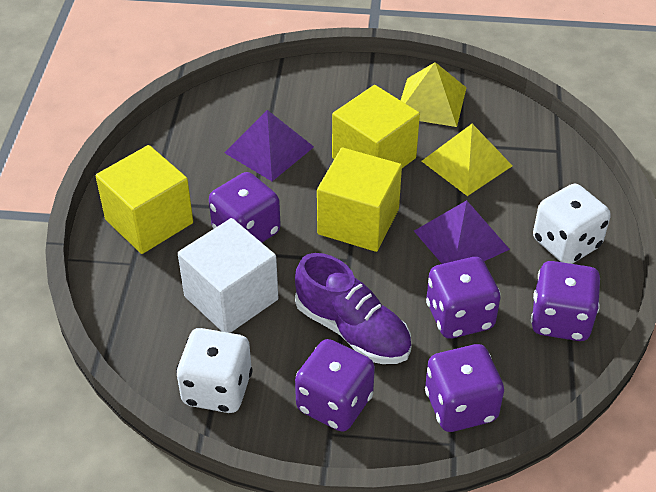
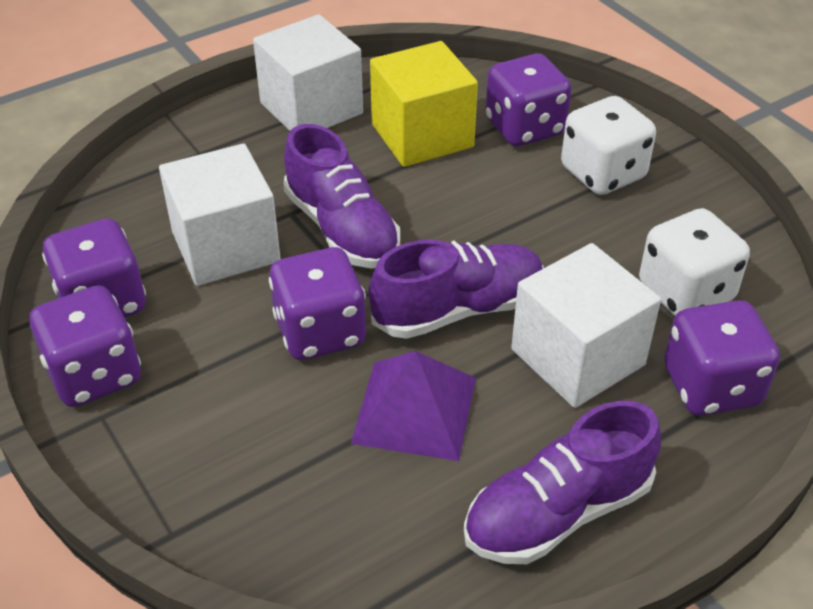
purple pyramid: 2 -> 1
purple shoe: 1 -> 3
white cube: 1 -> 3
yellow cube: 3 -> 1
yellow pyramid: 2 -> 0

